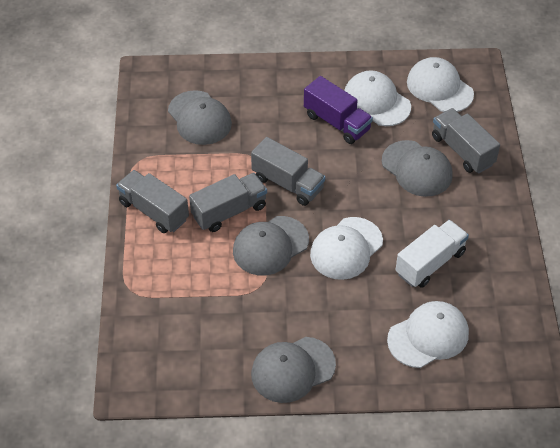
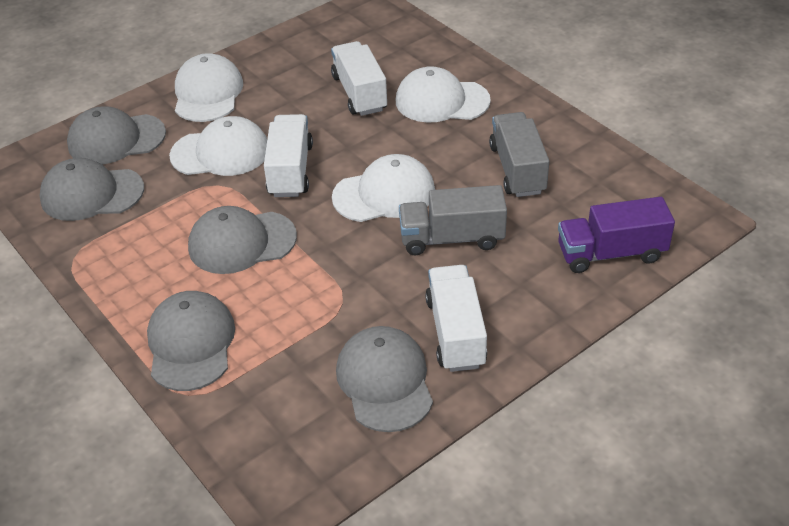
grey cap: 4 -> 5
grey truck: 4 -> 2
white truck: 1 -> 3

